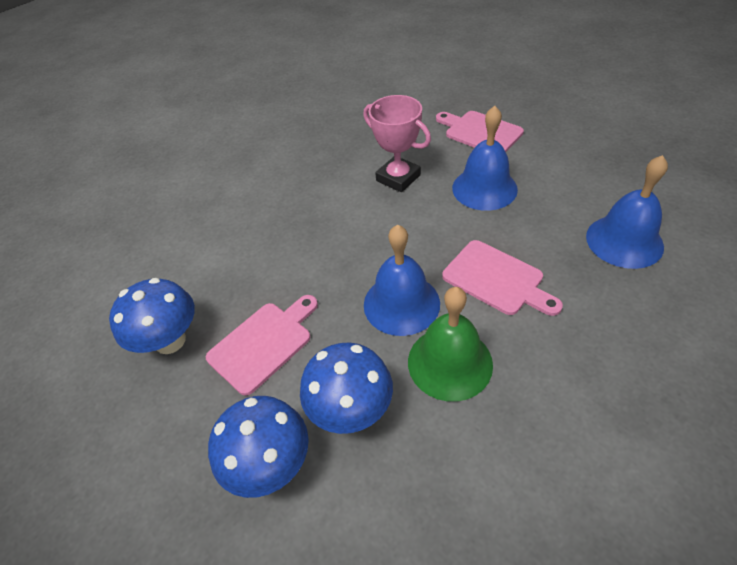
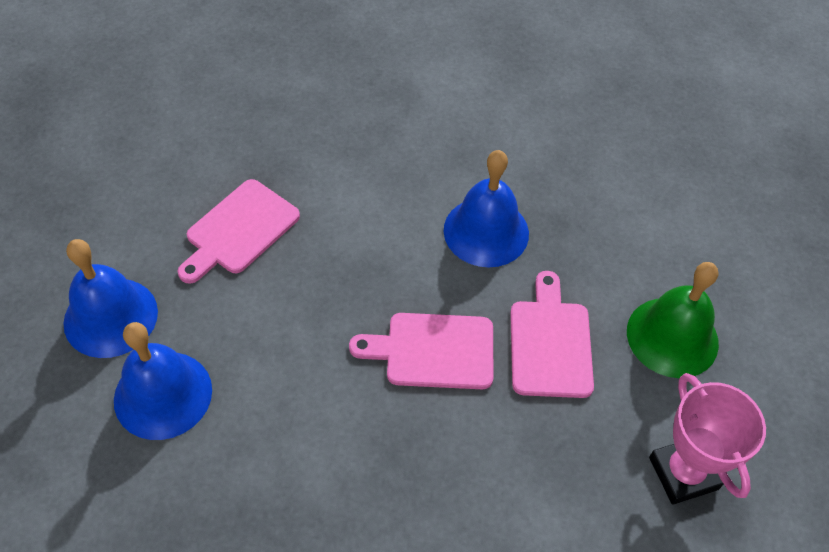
blue mushroom: 3 -> 0

